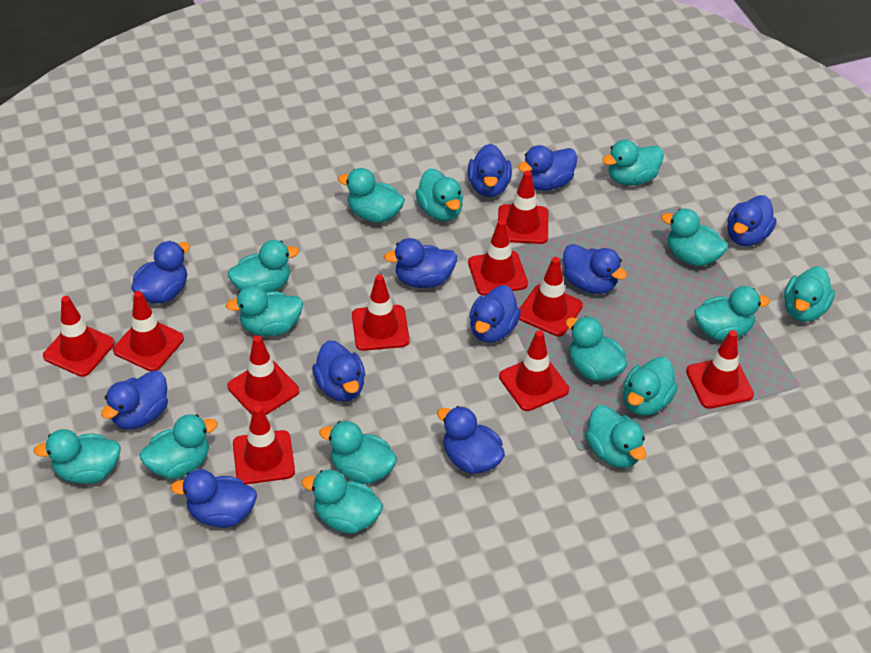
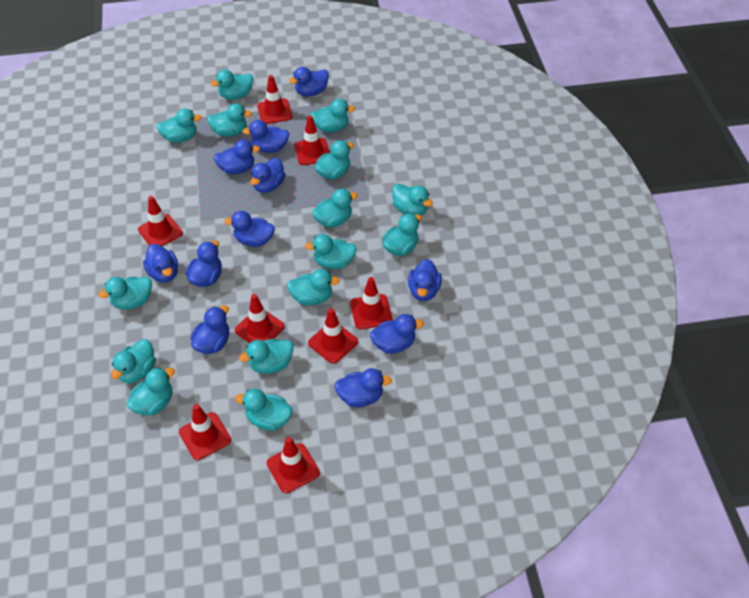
red traffic cone: 10 -> 8

